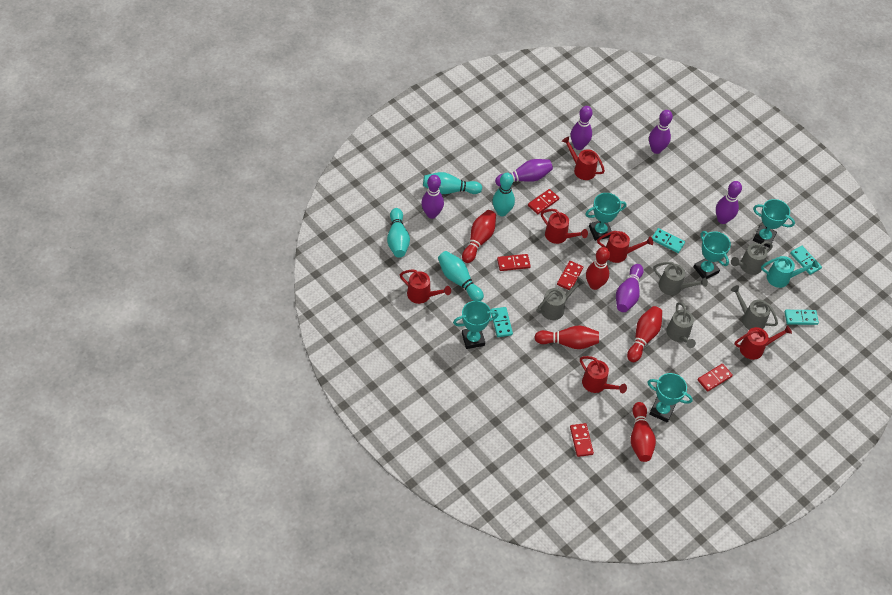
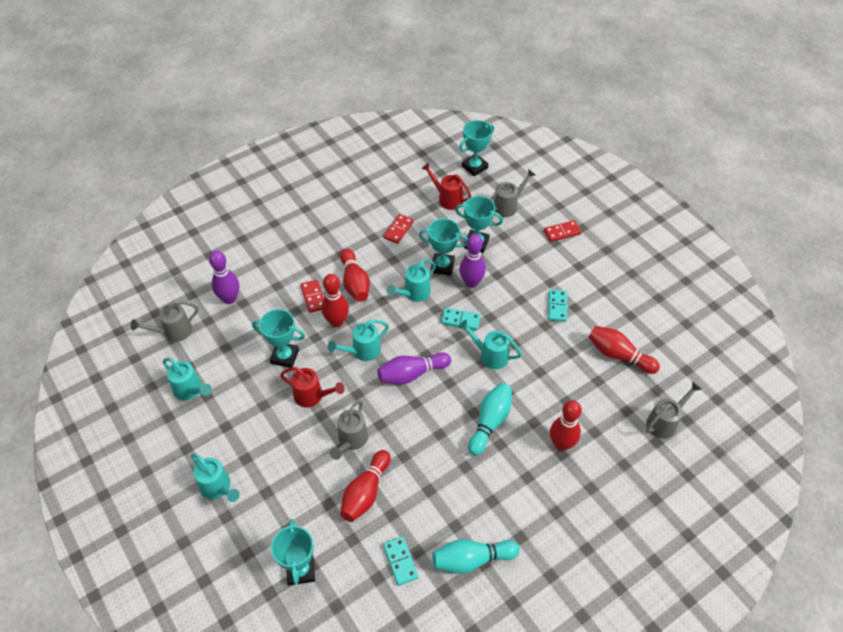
grey watering can: 5 -> 4
purple bowling pin: 6 -> 3
red domino: 5 -> 3
red watering can: 6 -> 2
turquoise bowling pin: 4 -> 2
turquoise domino: 4 -> 3
turquoise watering can: 1 -> 5

